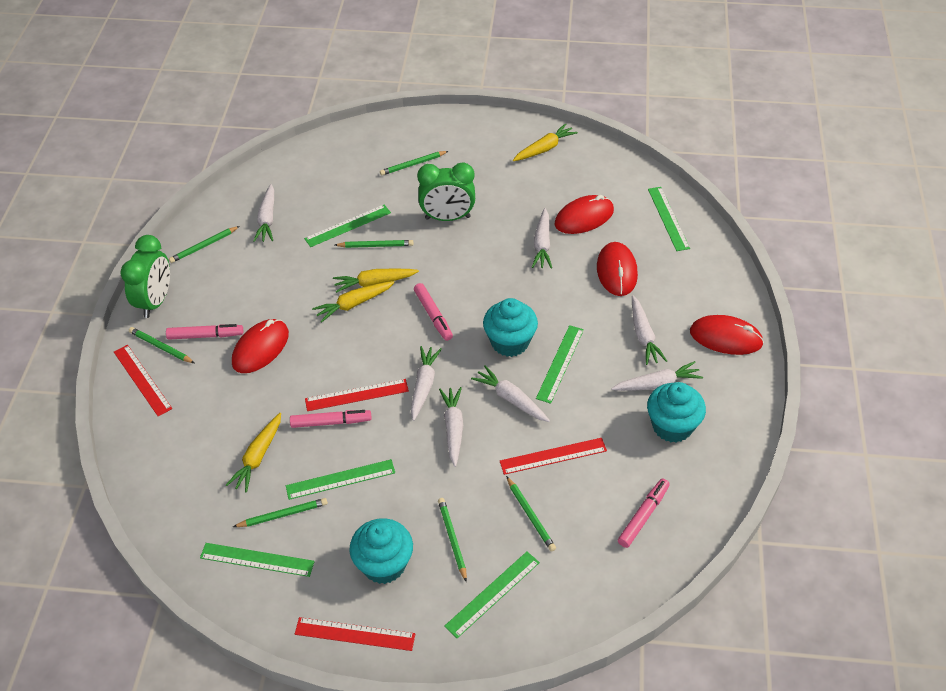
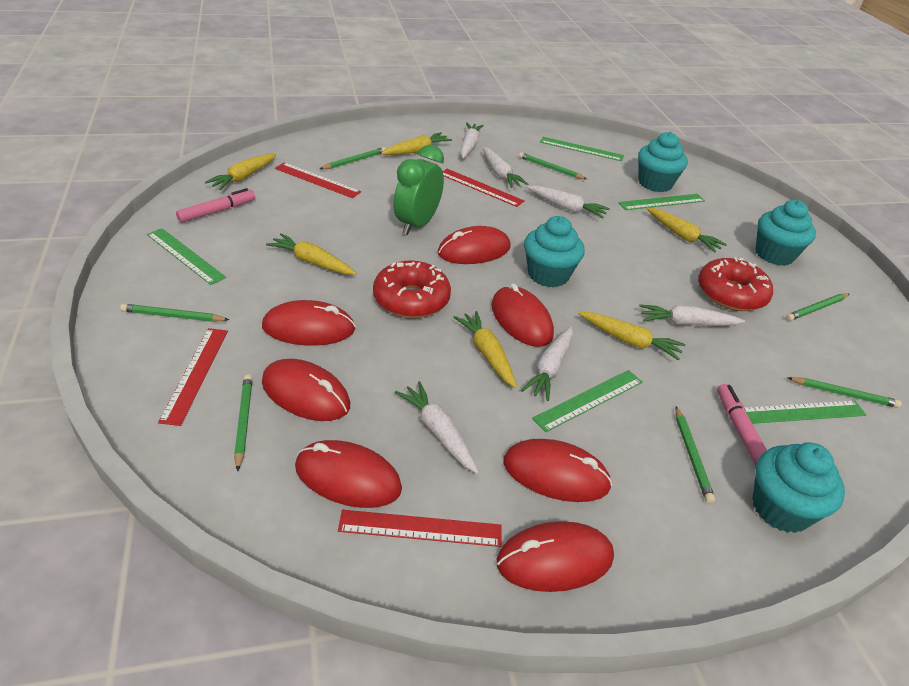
green clock: 2 -> 1
green ruler: 6 -> 5
pink marker: 4 -> 2
red donut: 0 -> 2
red mouse: 4 -> 7
turquoise cupcake: 3 -> 4
white carrot: 7 -> 6
yellow carrot: 4 -> 6

